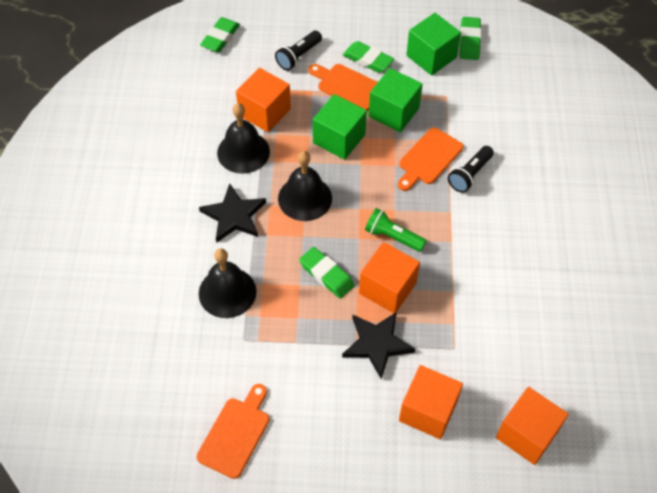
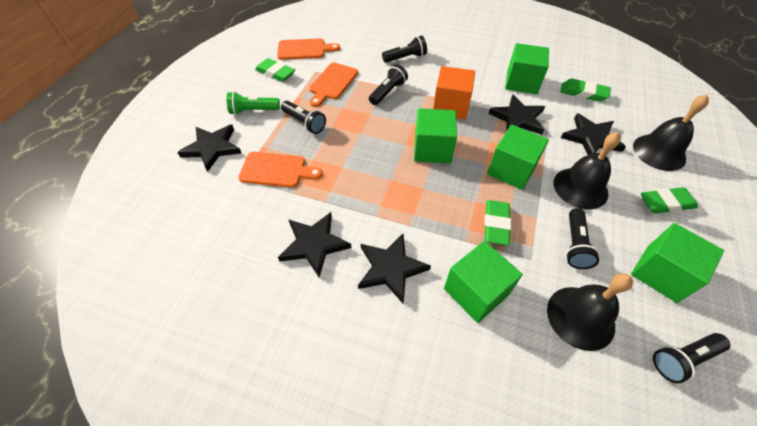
black flashlight: 2 -> 5
black star: 2 -> 5
green cube: 3 -> 5
orange cube: 4 -> 1

